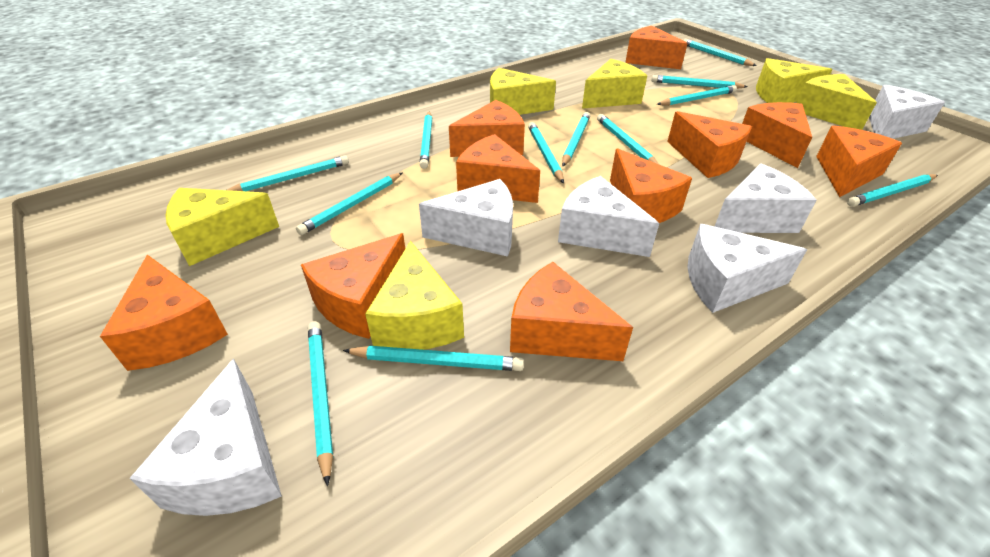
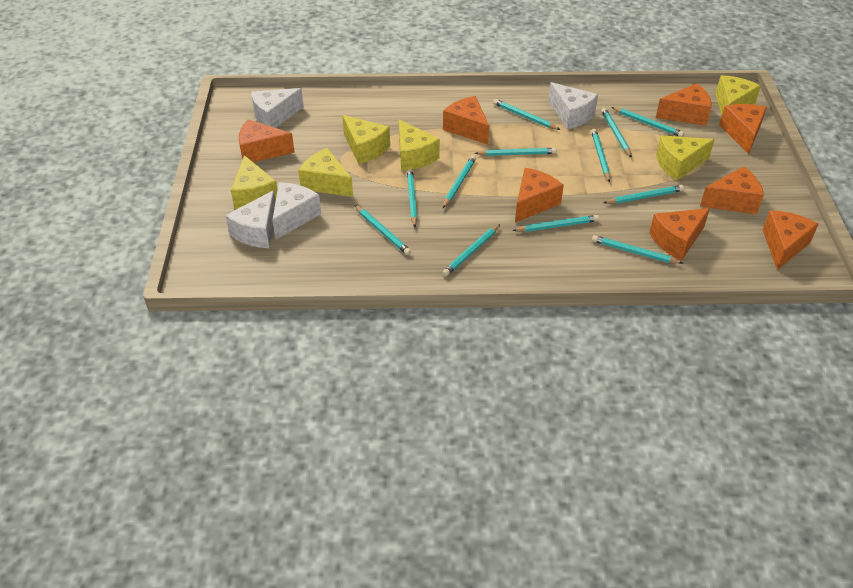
orange cheese: 10 -> 8
white cheese: 6 -> 4

